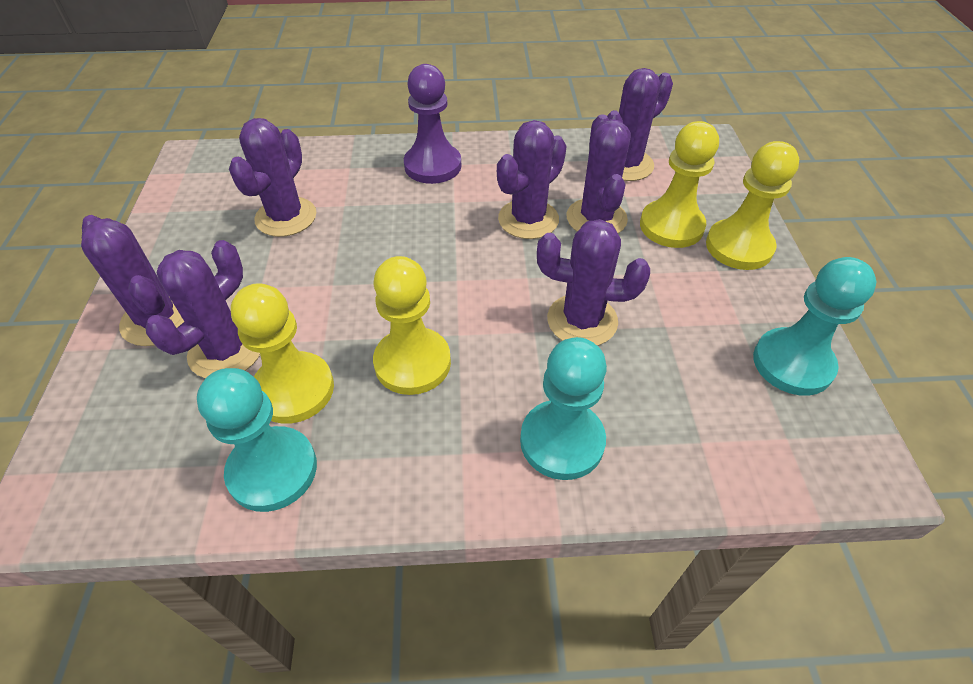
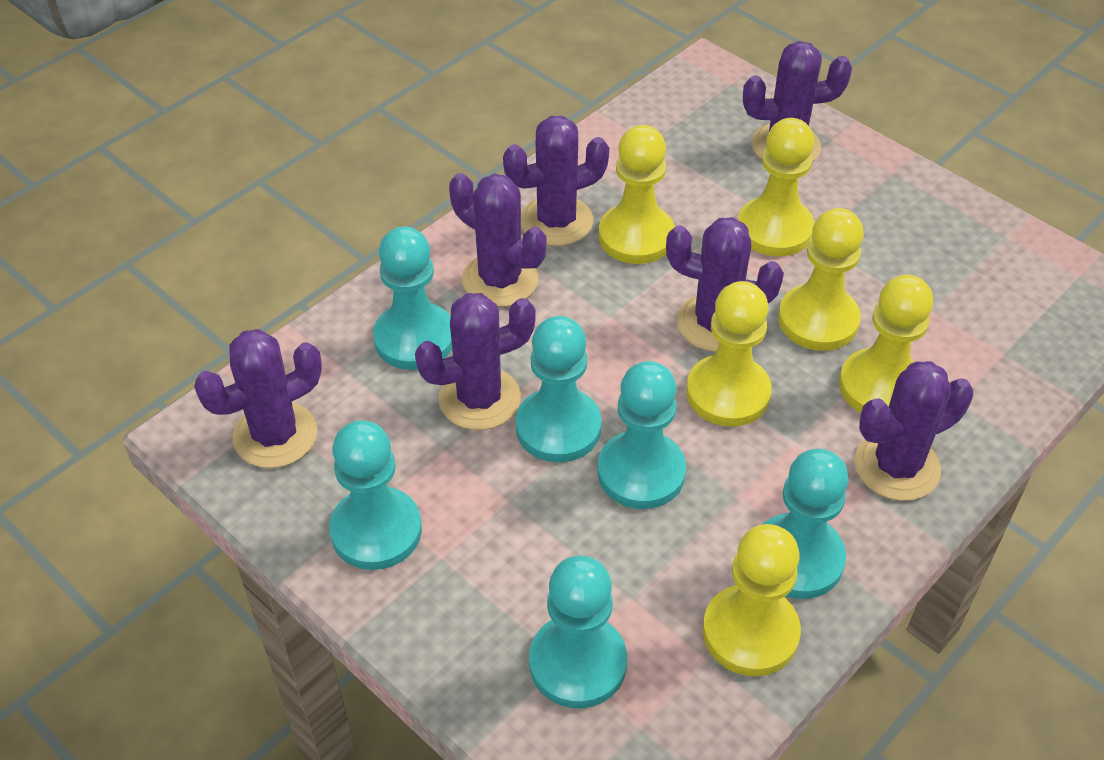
purple pawn: 1 -> 0
turquoise pawn: 3 -> 6
yellow pawn: 4 -> 6

